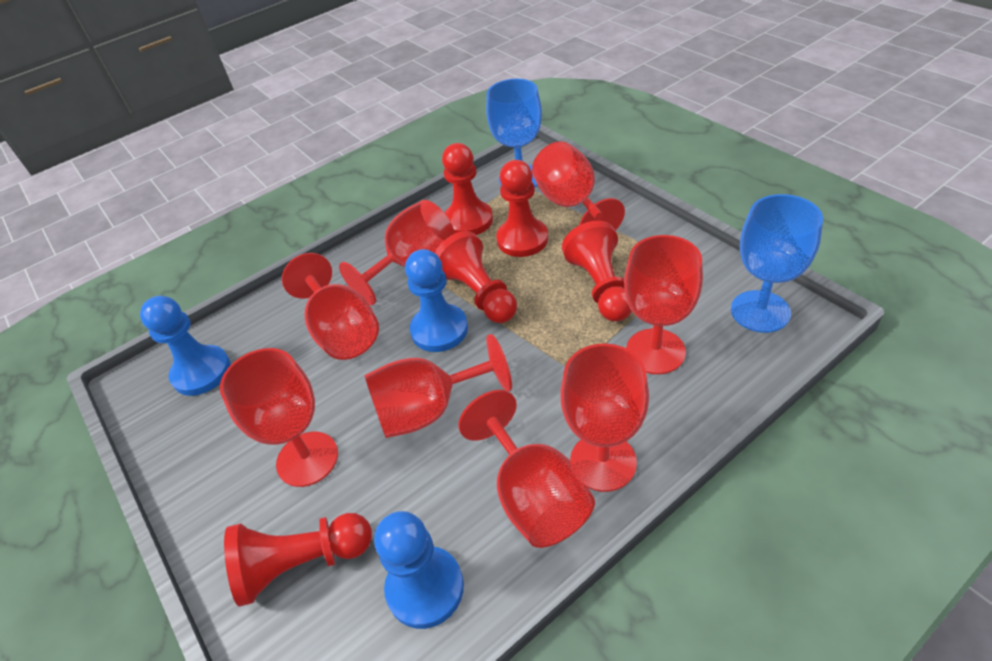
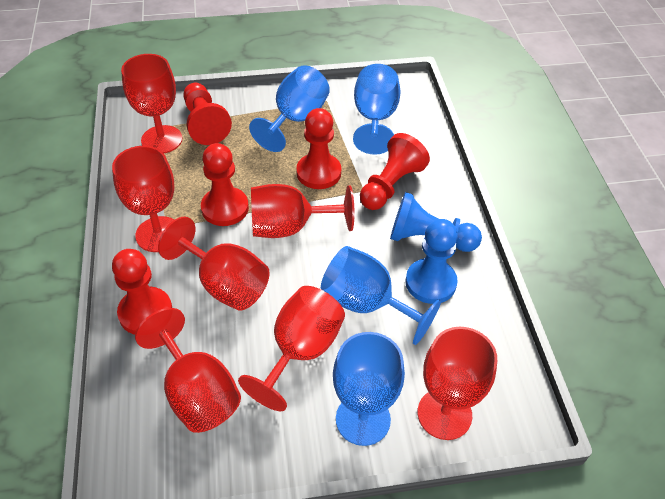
blue goblet: 2 -> 4
blue pawn: 3 -> 2
red goblet: 8 -> 7

